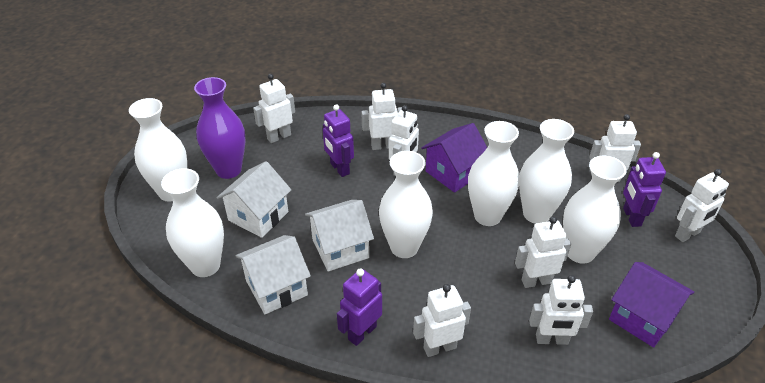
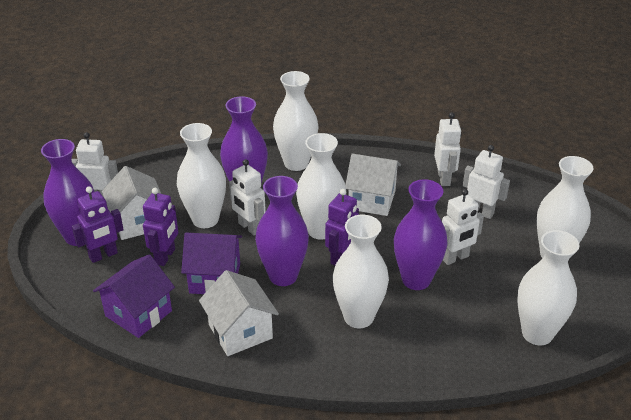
purple vase: 1 -> 4
white robot: 8 -> 5

